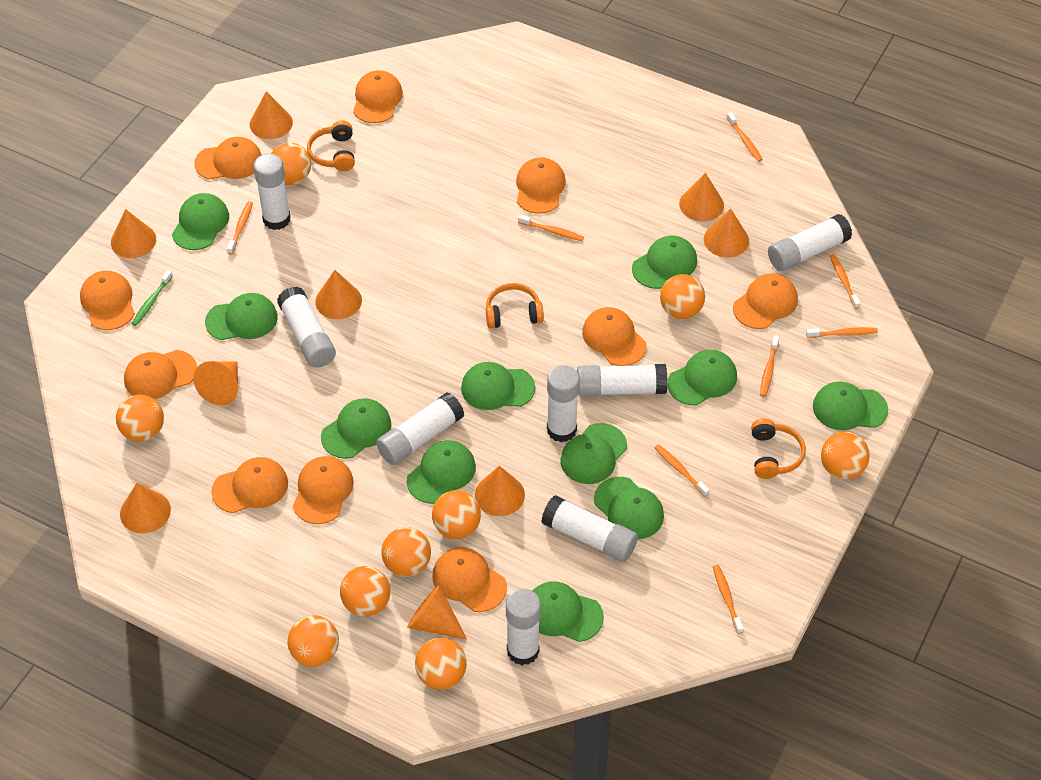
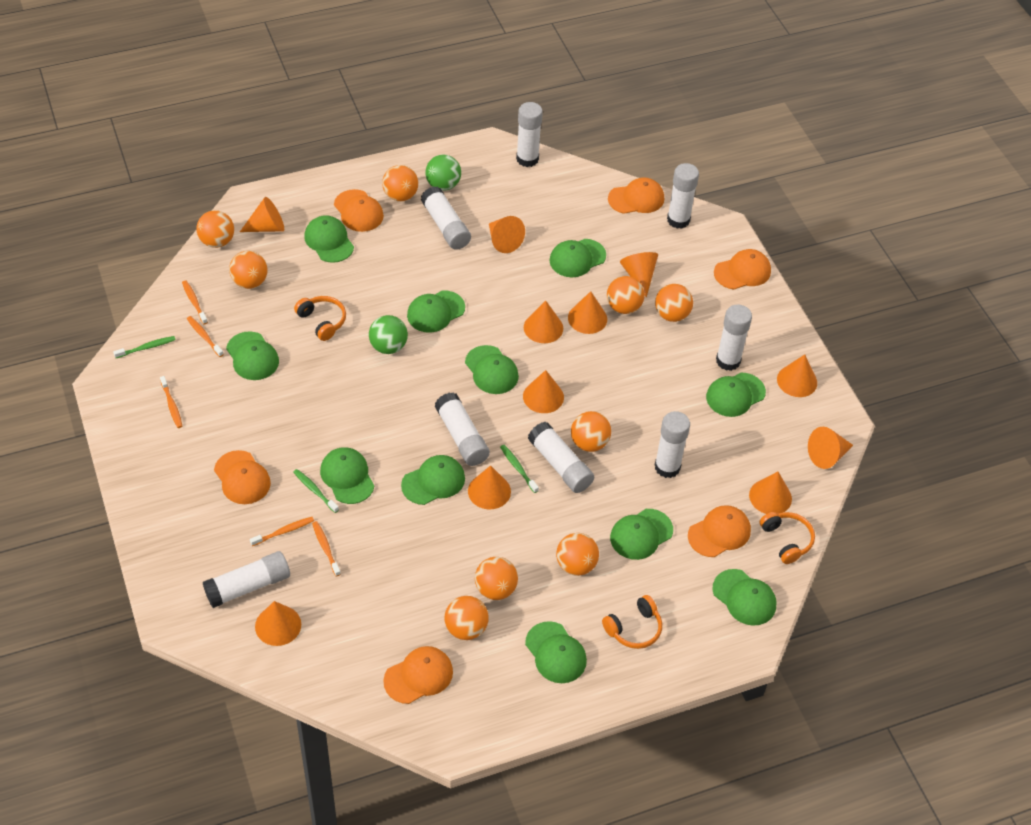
green ball: 0 -> 2
green toothbrush: 1 -> 3
orange cap: 10 -> 6
orange cone: 9 -> 11
orange toothbrush: 8 -> 5

